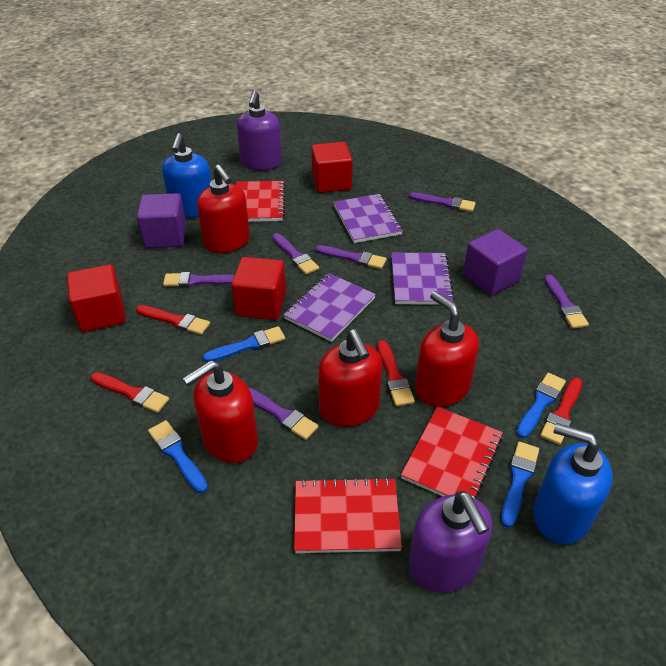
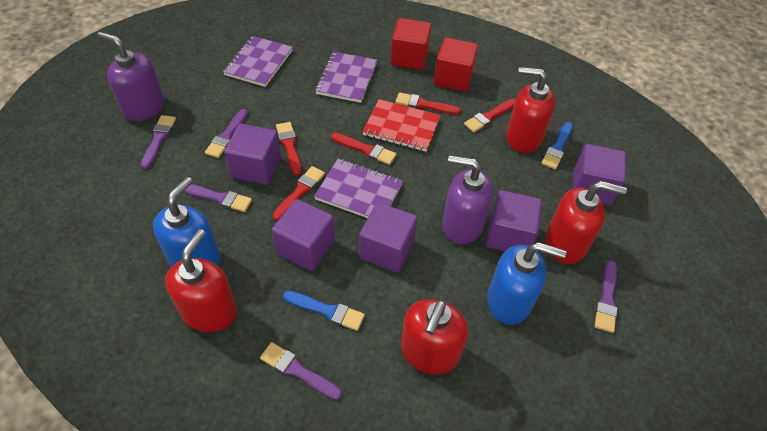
blue brush: 4 -> 2
purple brush: 6 -> 5
purple cube: 2 -> 5
red brush: 4 -> 5
red cube: 3 -> 2
red notebook: 3 -> 1

